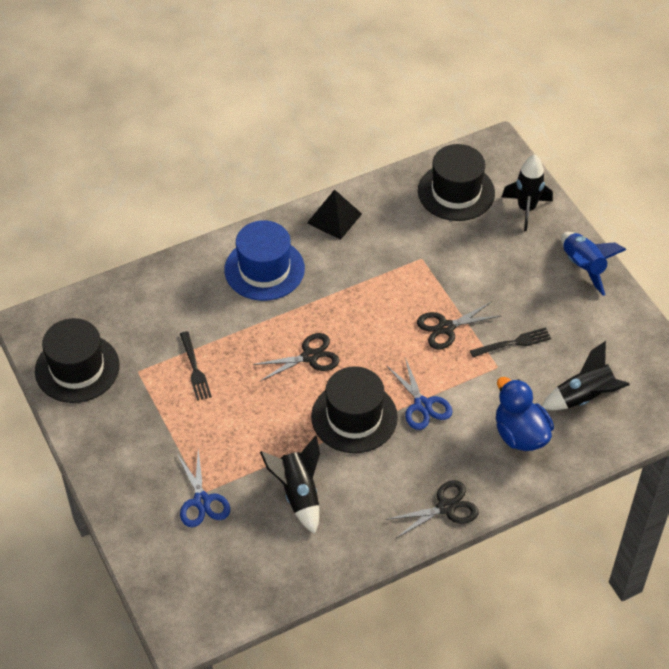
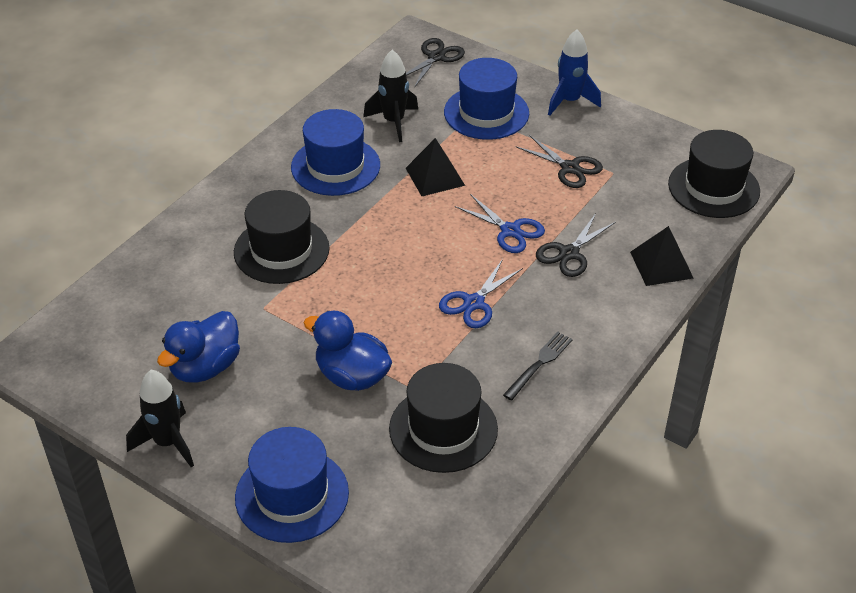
black fork: 2 -> 1
black pyramid: 1 -> 2
black rocket: 3 -> 2
blue duck: 1 -> 2
blue hat: 1 -> 3

